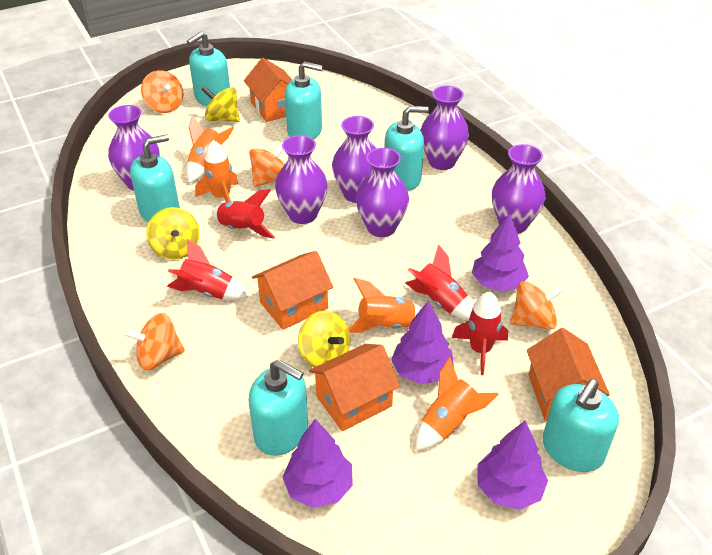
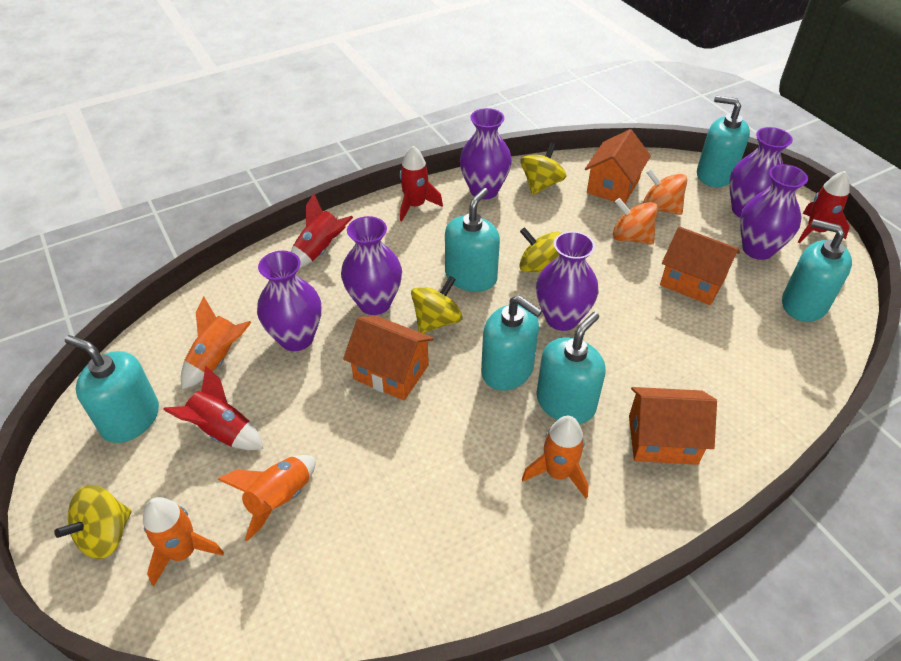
orange spinning top: 4 -> 2
purple tree: 4 -> 0
yellow spinning top: 3 -> 4

